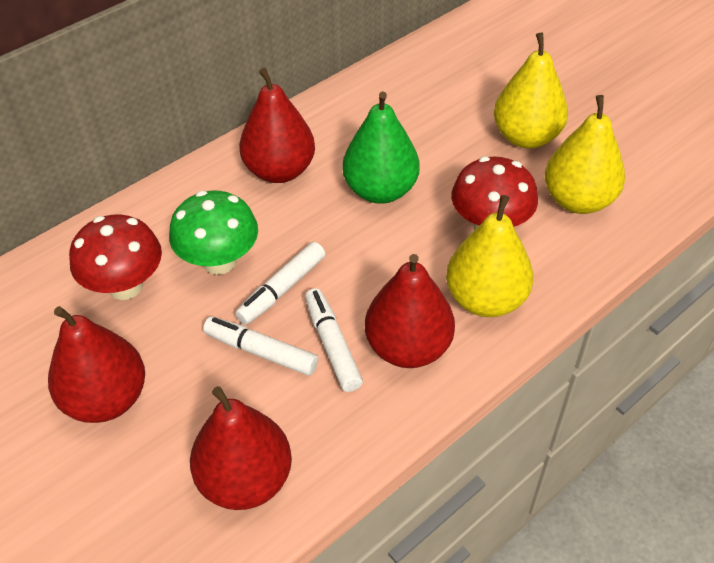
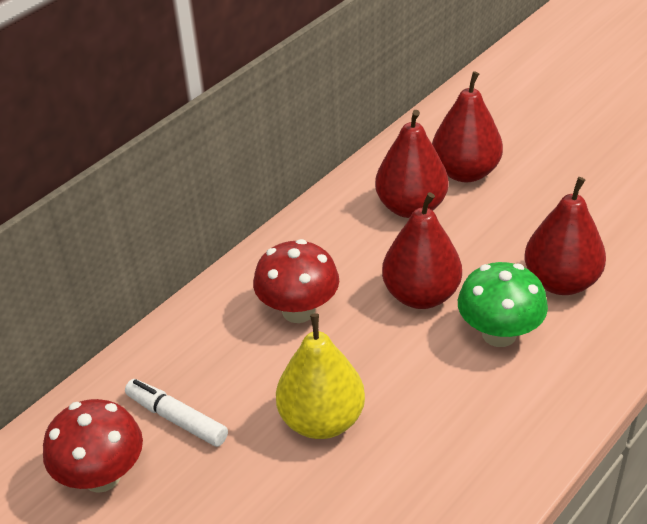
green pear: 1 -> 0
white marker: 3 -> 1
yellow pear: 3 -> 1

